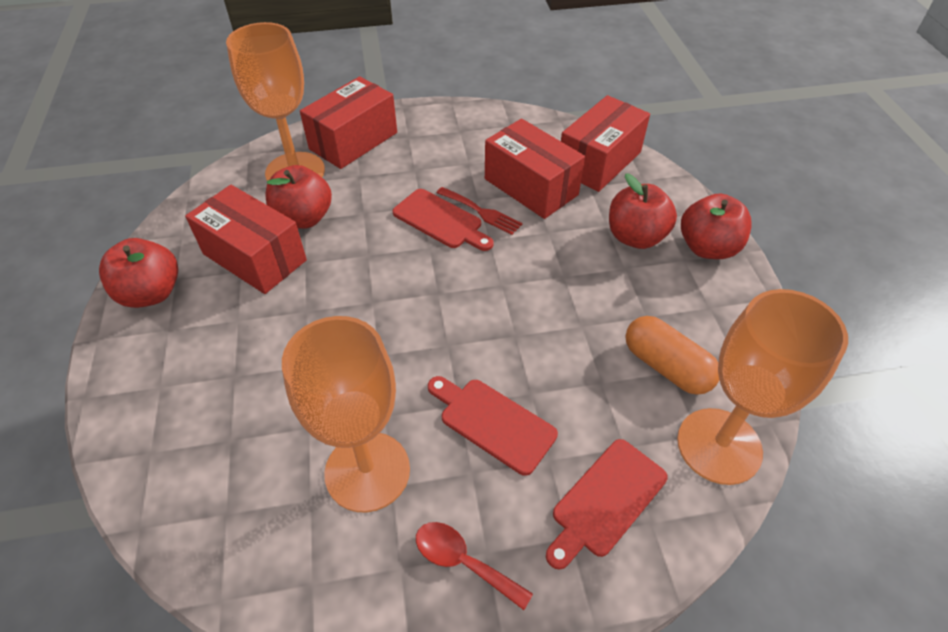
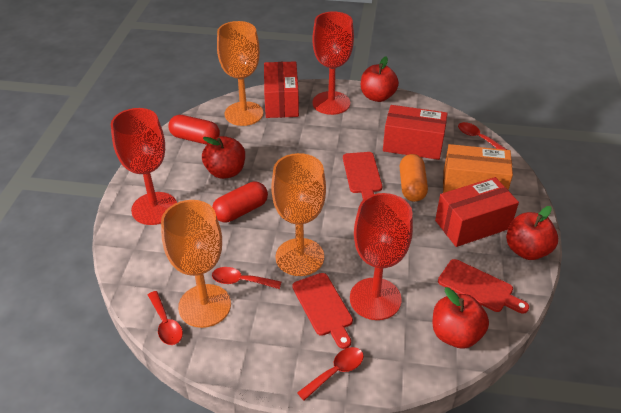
orange box: 0 -> 1
red box: 4 -> 3
red capsule: 0 -> 2
red fork: 1 -> 0
red goblet: 0 -> 3
red spoon: 1 -> 4

